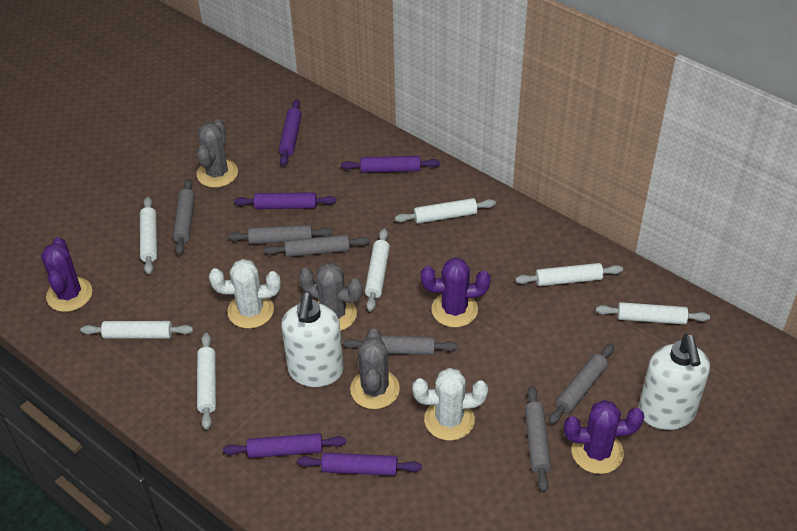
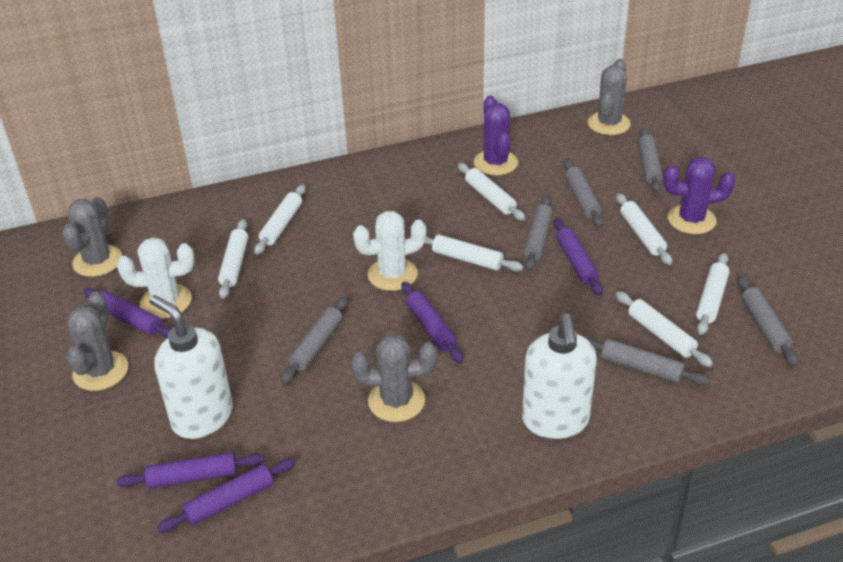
grey cactus: 3 -> 4
purple cactus: 3 -> 2

